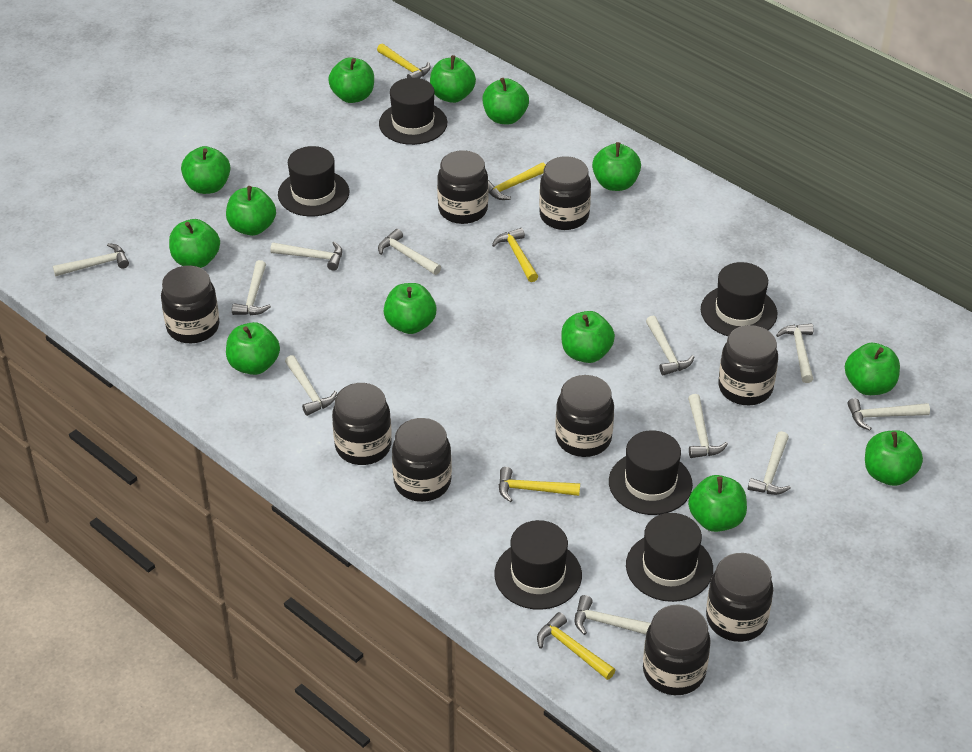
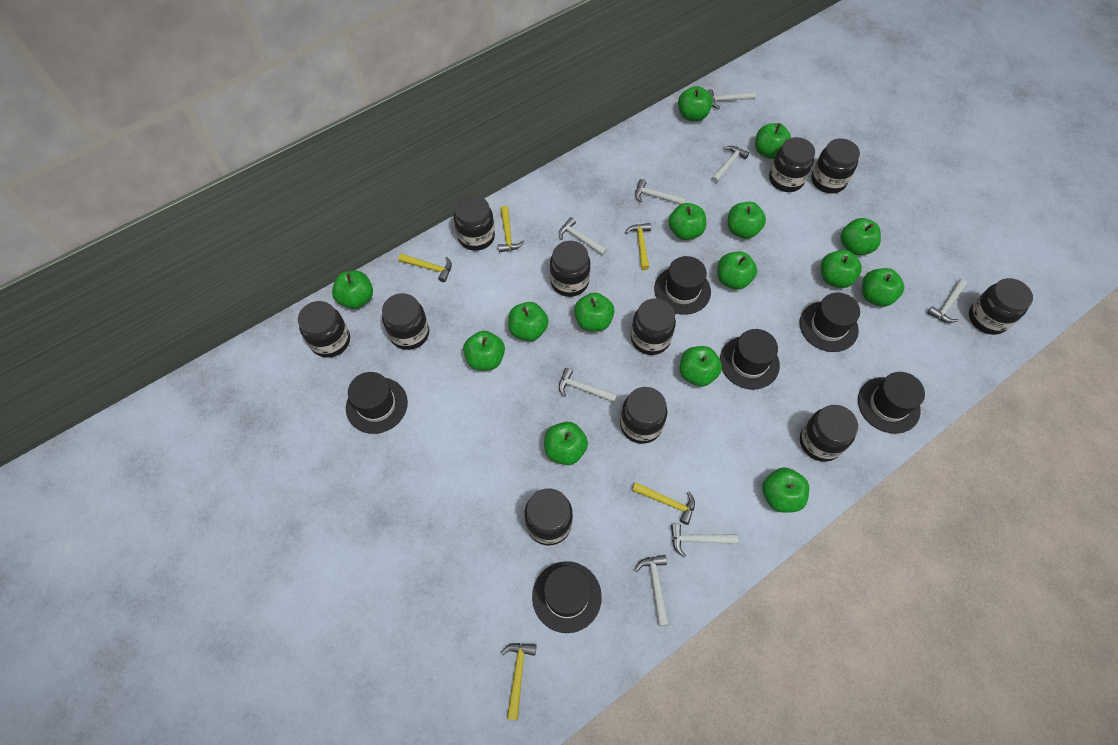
black jar: 9 -> 11
green apple: 13 -> 15
white hammer: 11 -> 8

